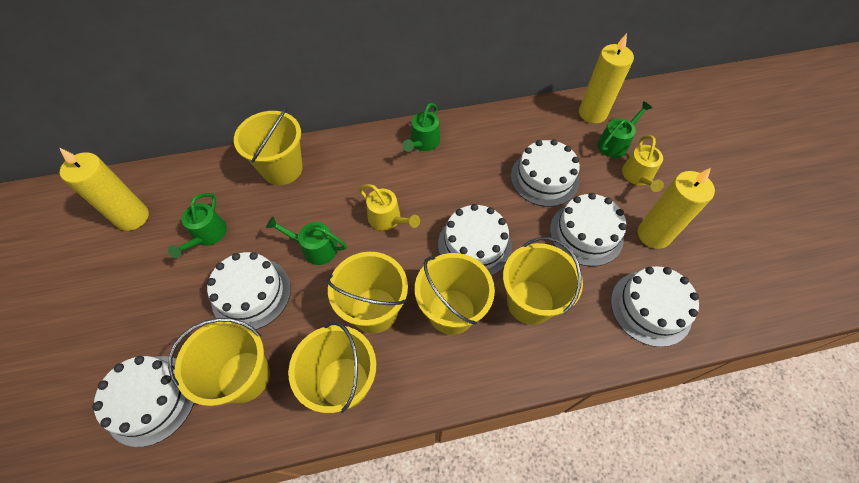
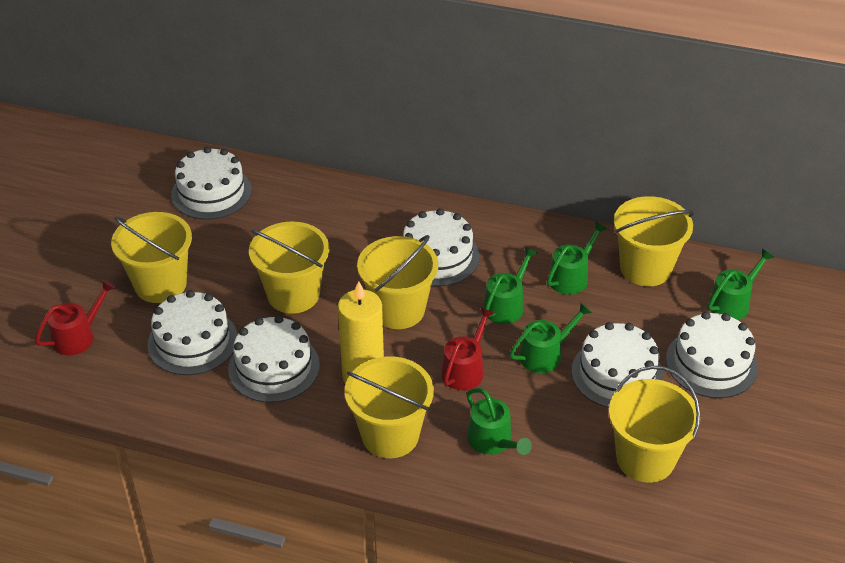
green watering can: 4 -> 5
red watering can: 0 -> 2
yellow candle: 3 -> 1
yellow watering can: 2 -> 0

